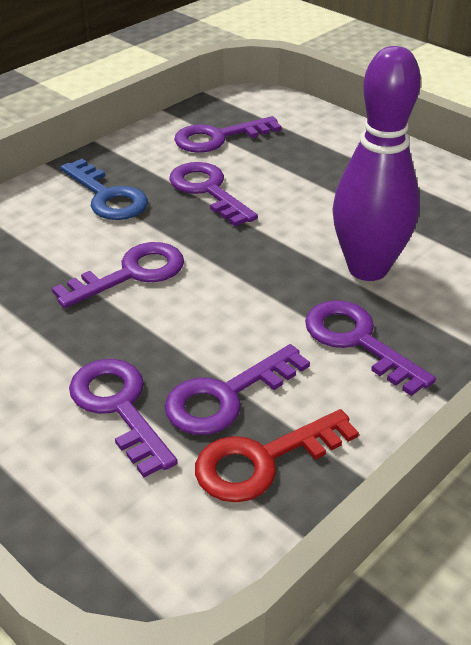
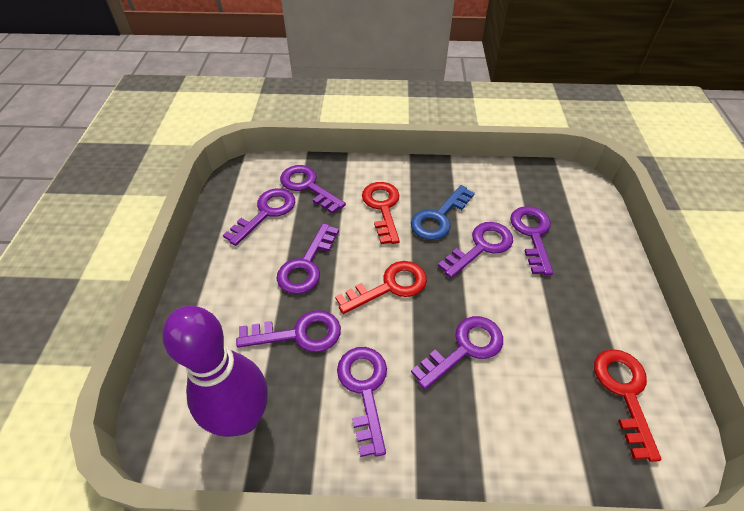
purple key: 6 -> 8
red key: 1 -> 3

